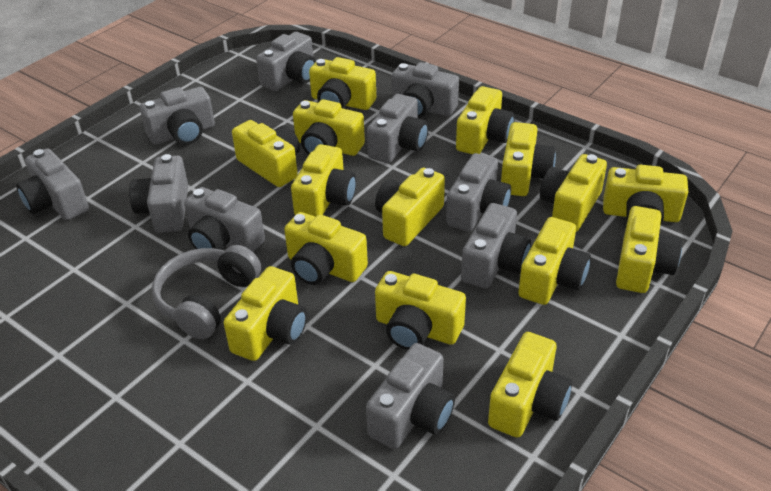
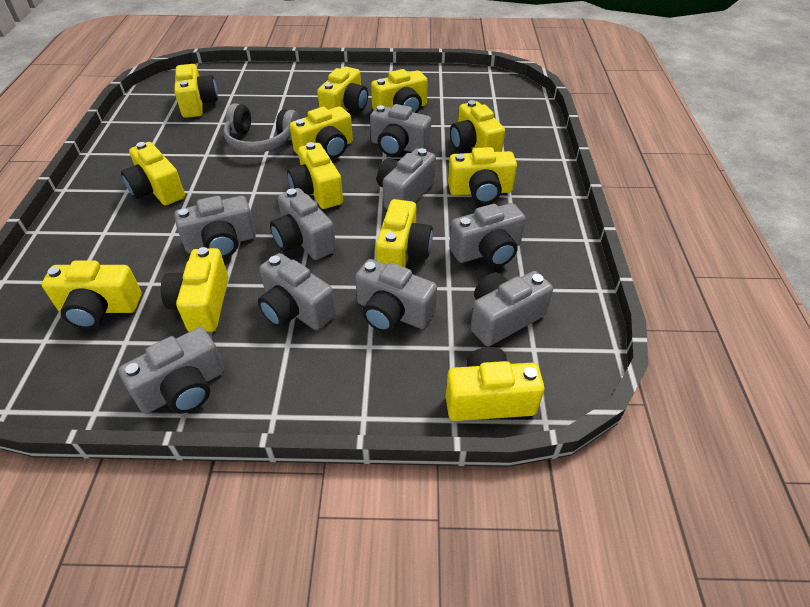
grey camera: 10 -> 9
yellow camera: 15 -> 12

